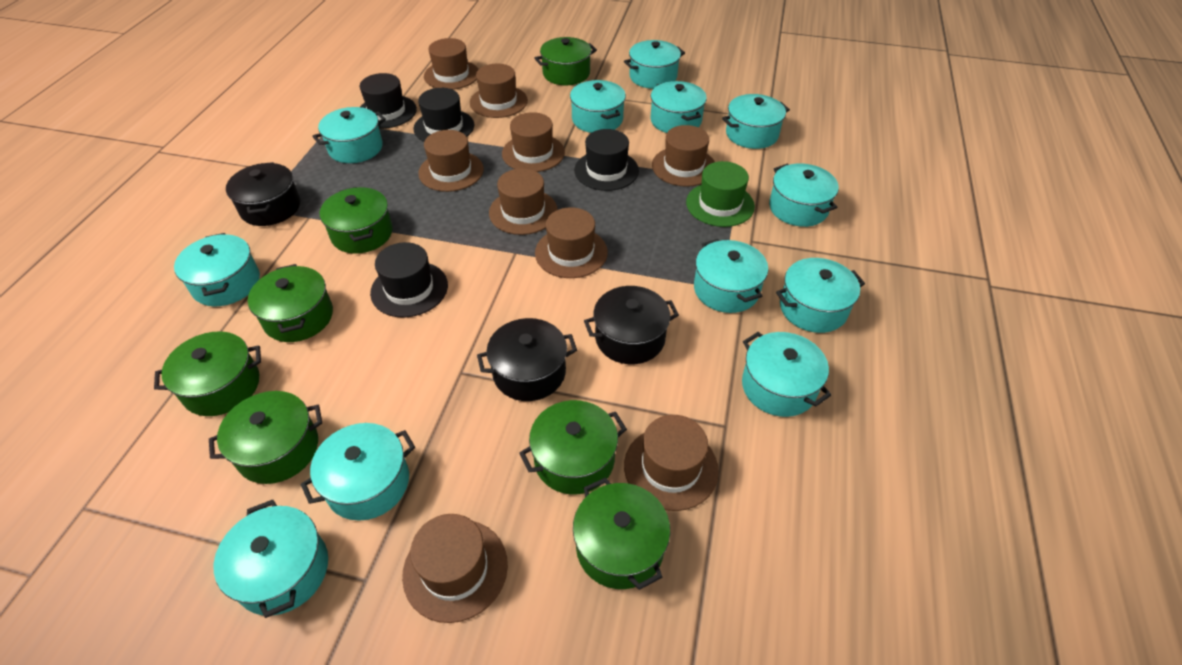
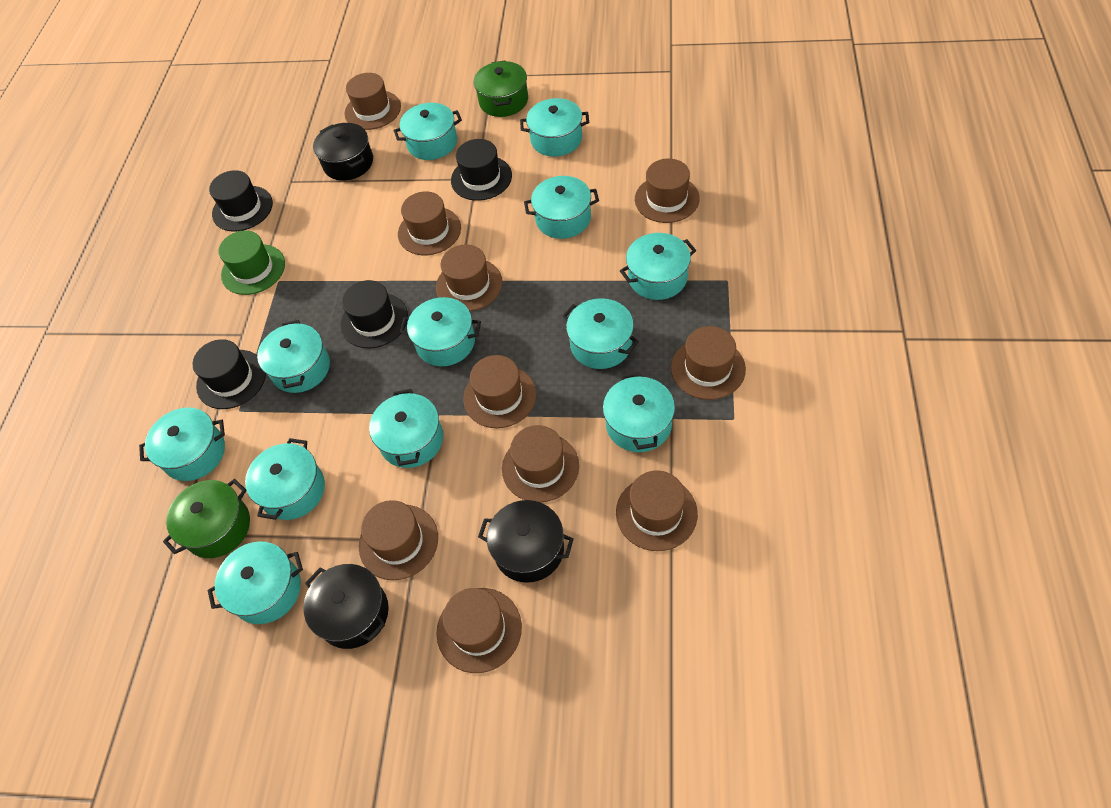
brown hat: 9 -> 10
green pot: 7 -> 2

